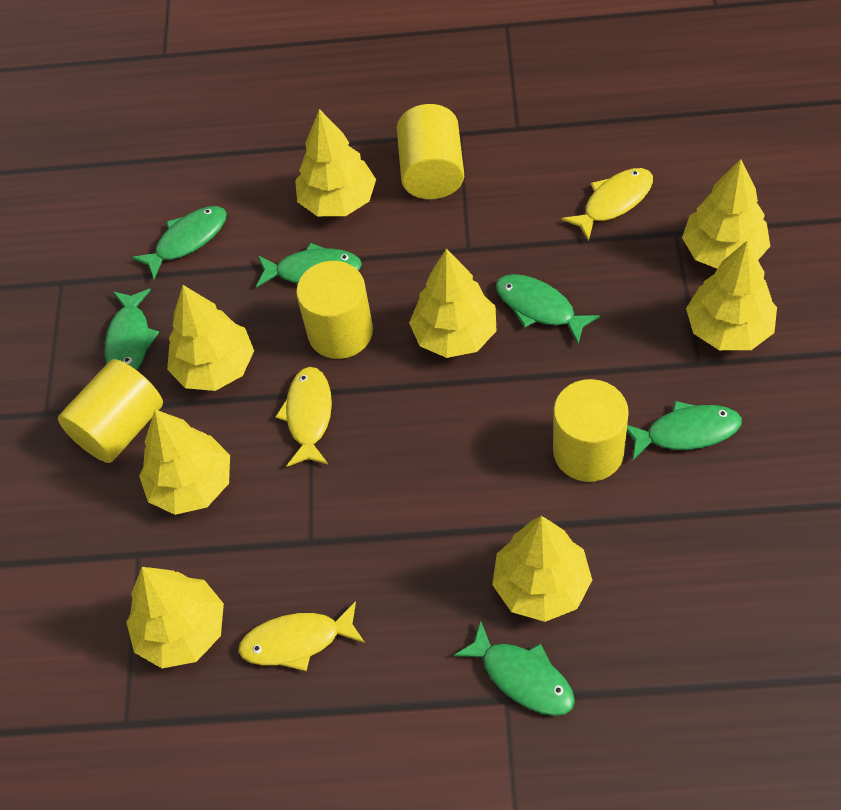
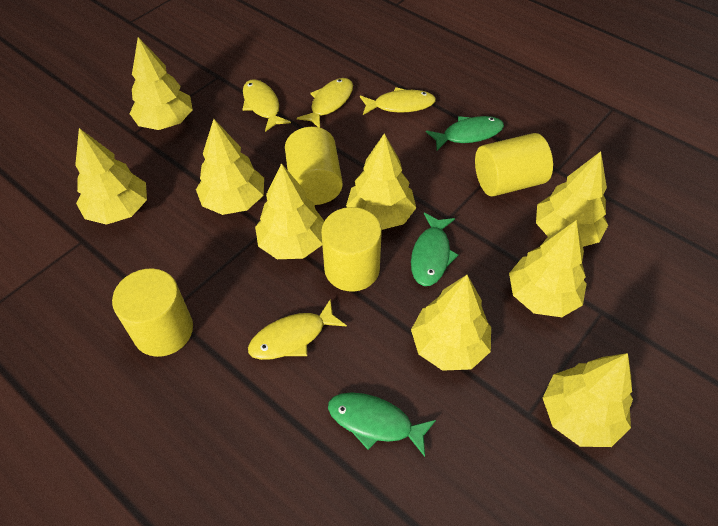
green fish: 6 -> 3
yellow fish: 3 -> 4
yellow tree: 8 -> 9

